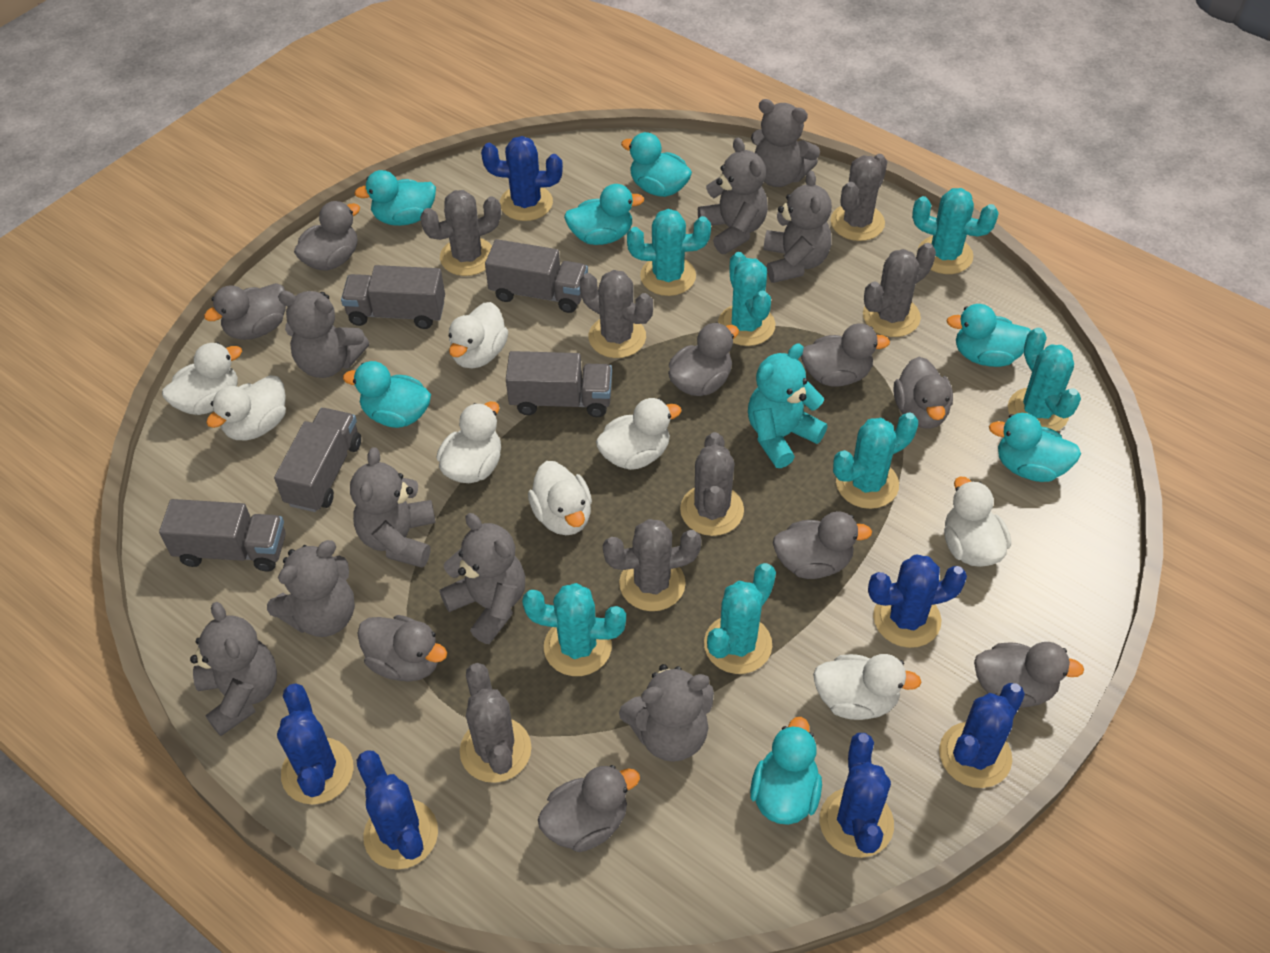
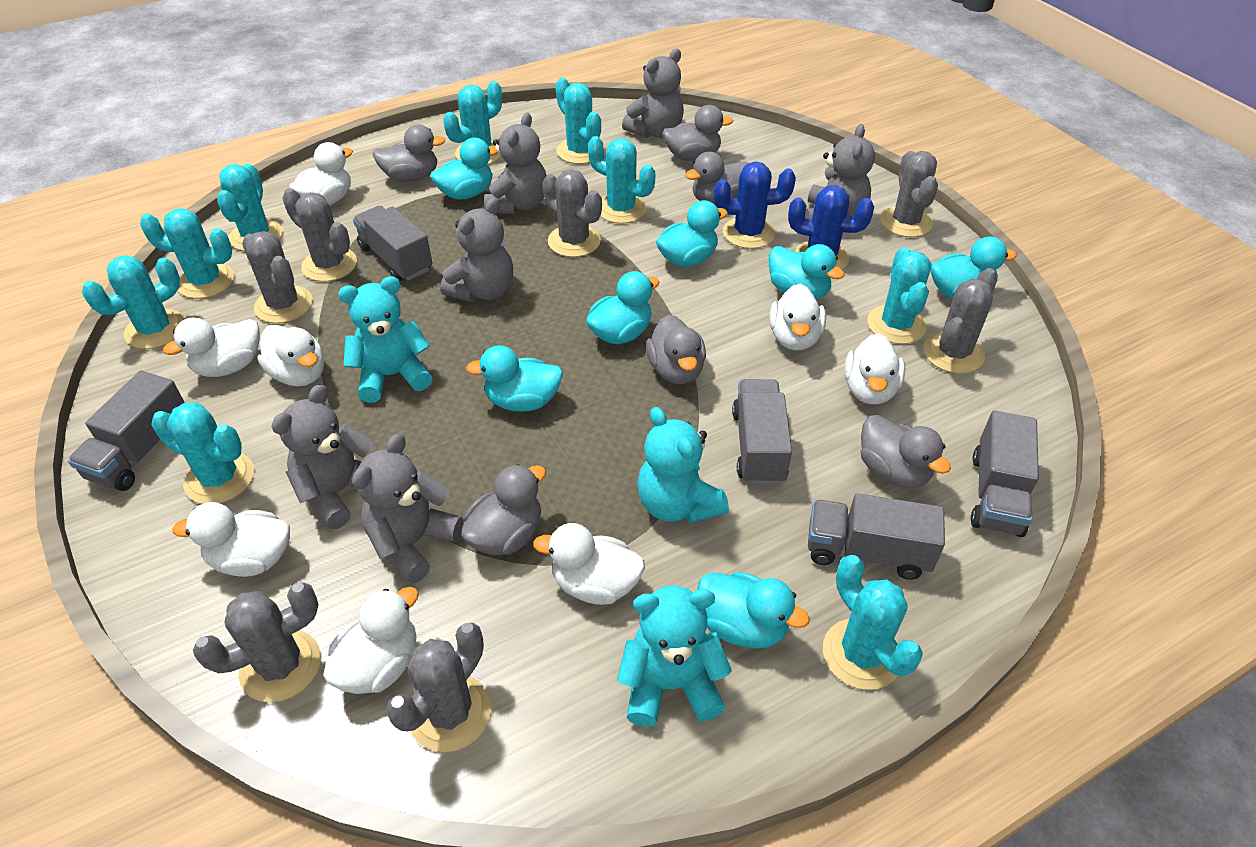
blue cactus: 6 -> 2
grey duck: 9 -> 6
grey teddy bear: 9 -> 6
turquoise cactus: 7 -> 9
turquoise teddy bear: 1 -> 3

